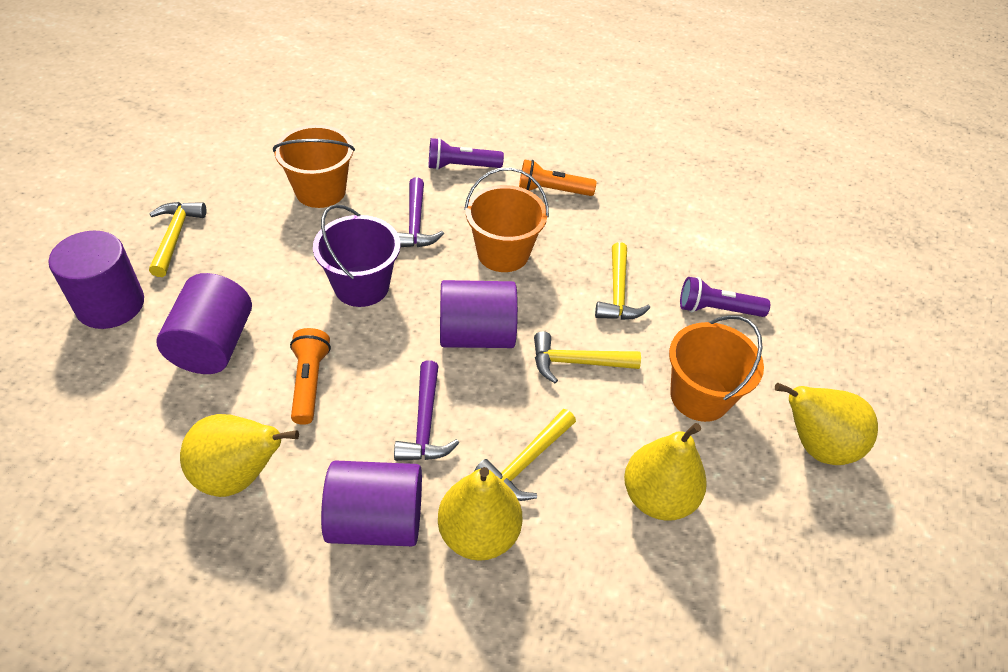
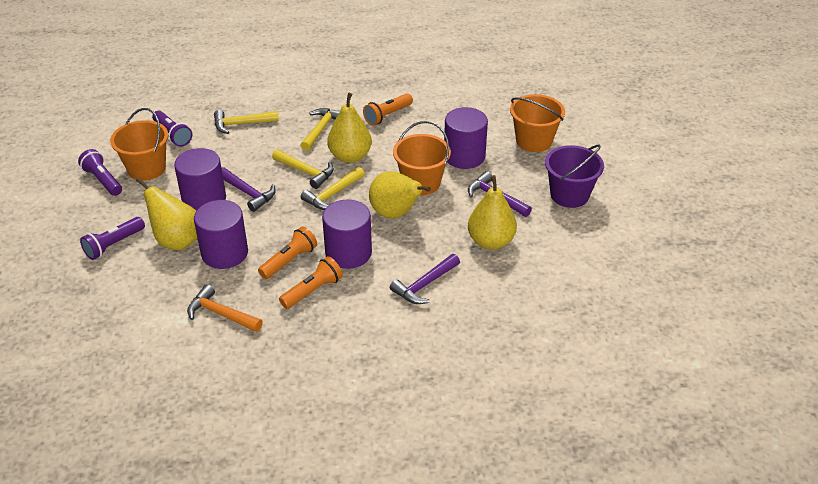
orange flashlight: 2 -> 3
orange hammer: 0 -> 1
purple flashlight: 2 -> 3
purple hammer: 2 -> 3

